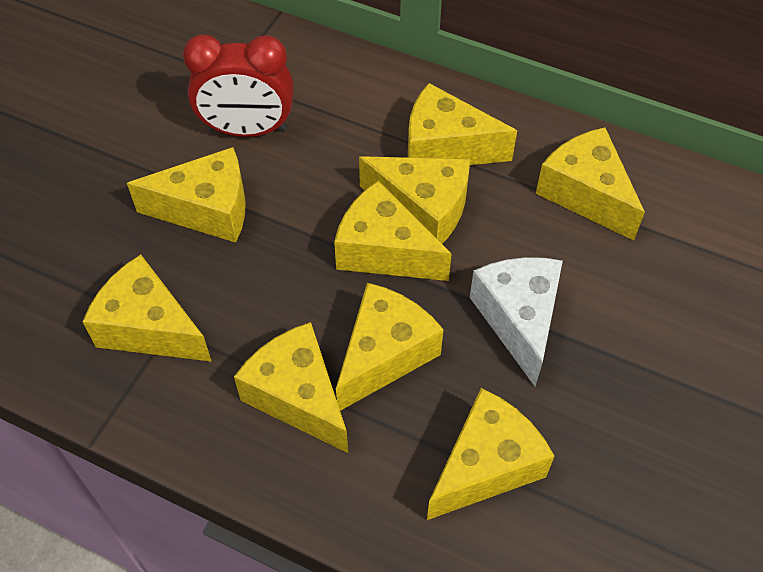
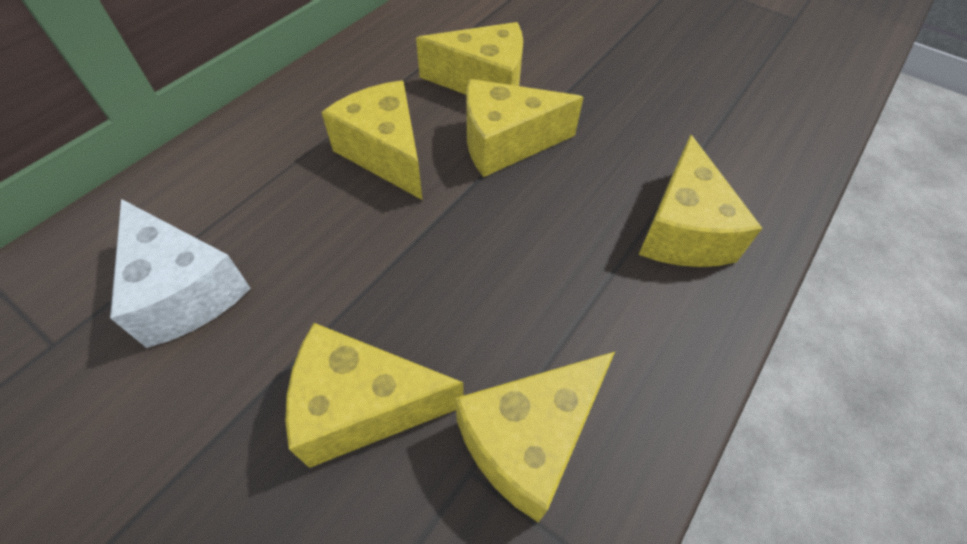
red clock: 1 -> 0
yellow cheese: 9 -> 6

